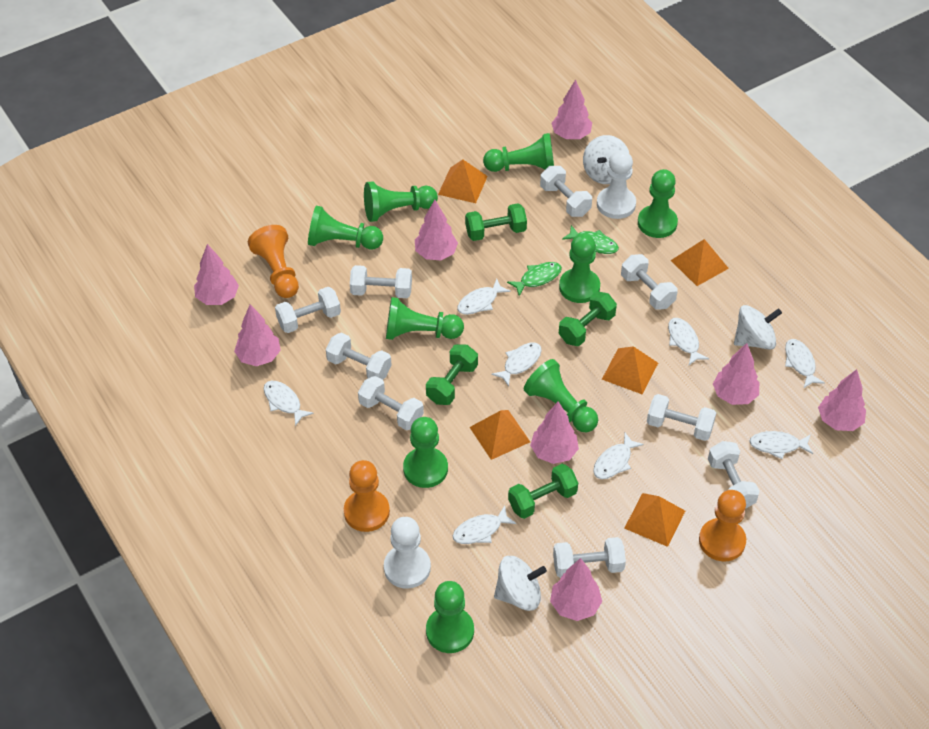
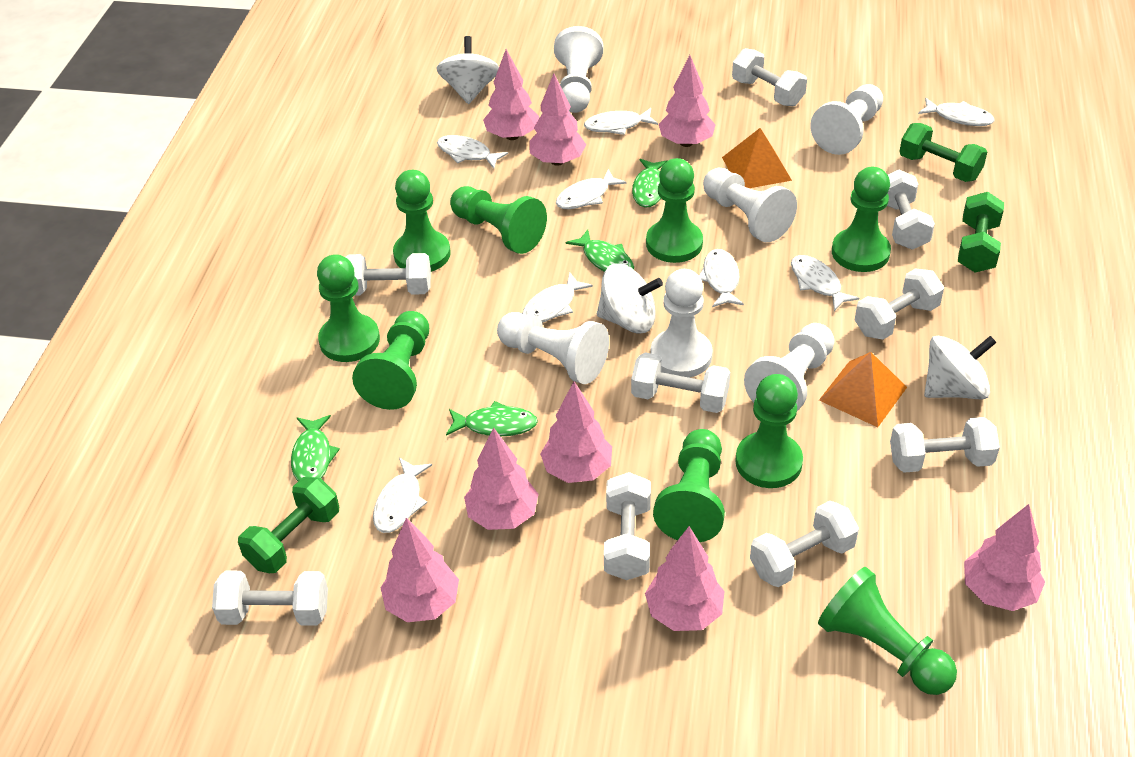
green dumbbell: 4 -> 3
green fish: 2 -> 4
orange pawn: 3 -> 0
orange pyramid: 5 -> 2
white pawn: 2 -> 6

